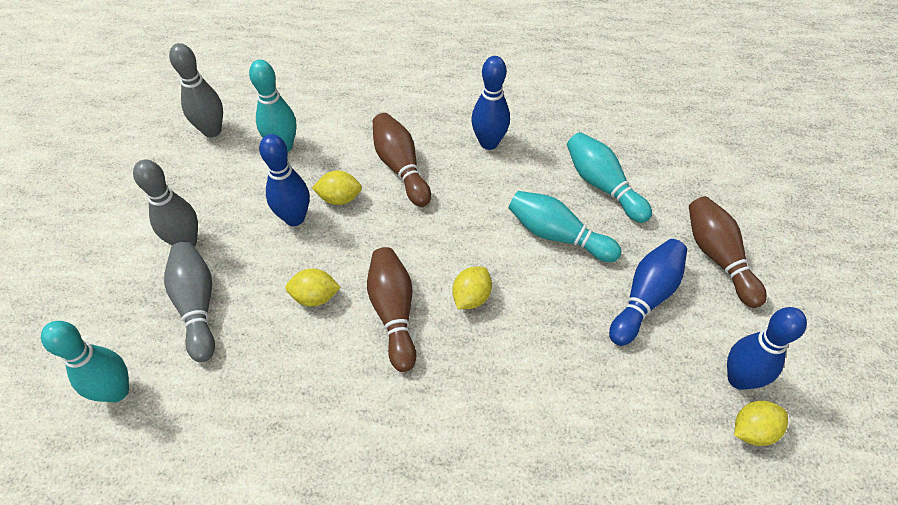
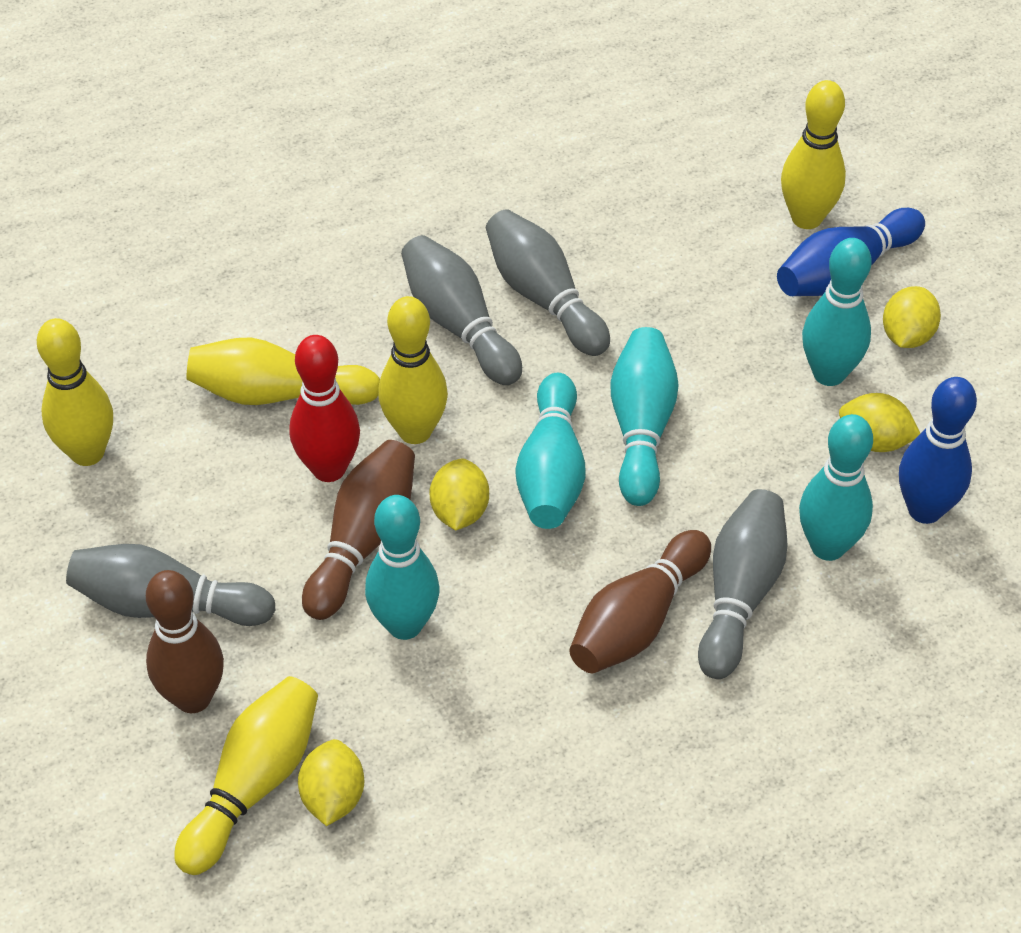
blue bowling pin: 4 -> 2
grey bowling pin: 3 -> 4
red bowling pin: 0 -> 1
turquoise bowling pin: 4 -> 5
yellow bowling pin: 0 -> 5

